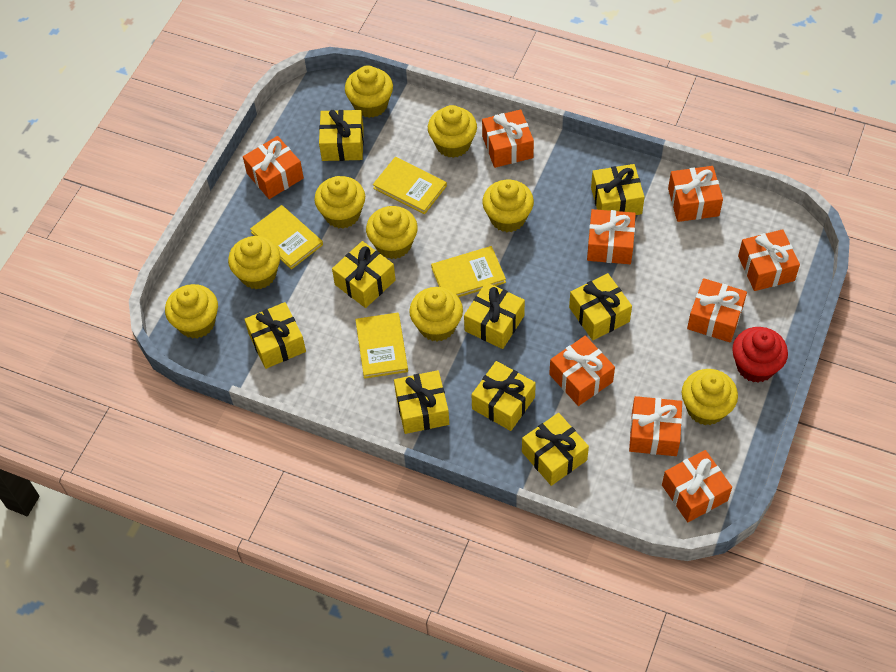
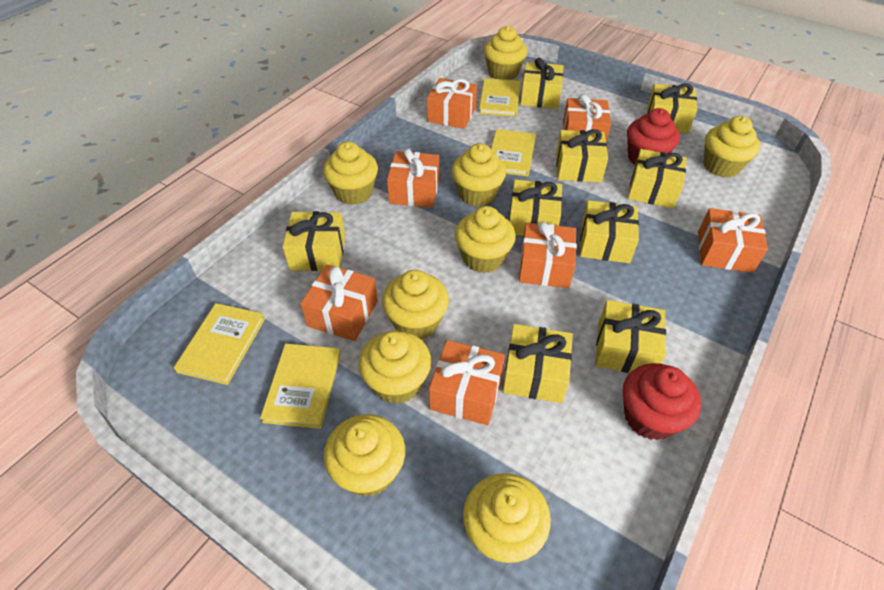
orange gift: 9 -> 7
red cupcake: 1 -> 2

